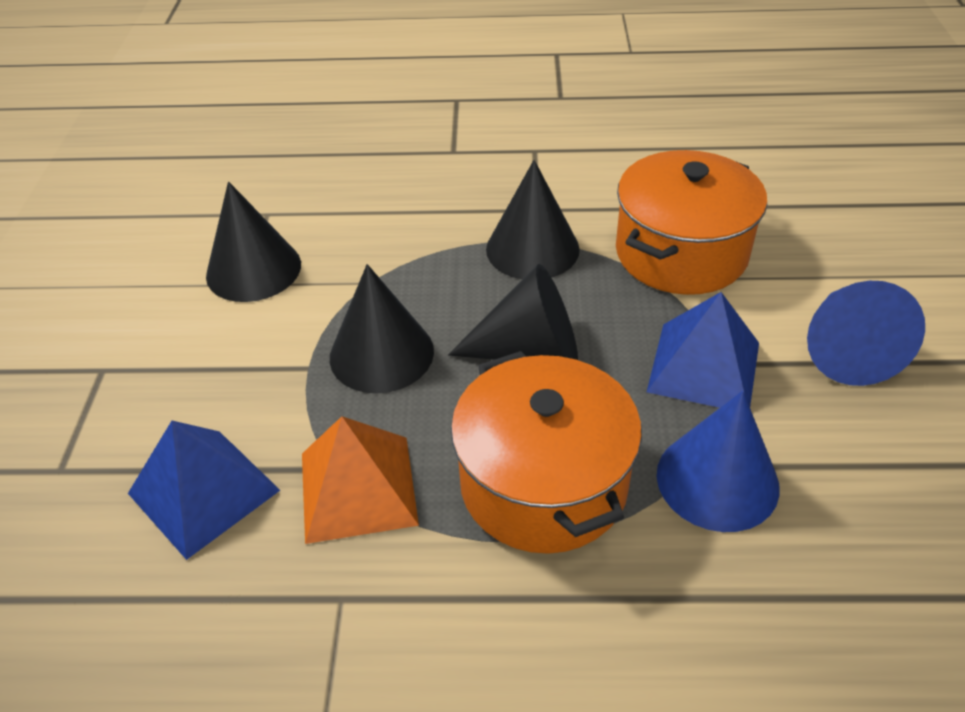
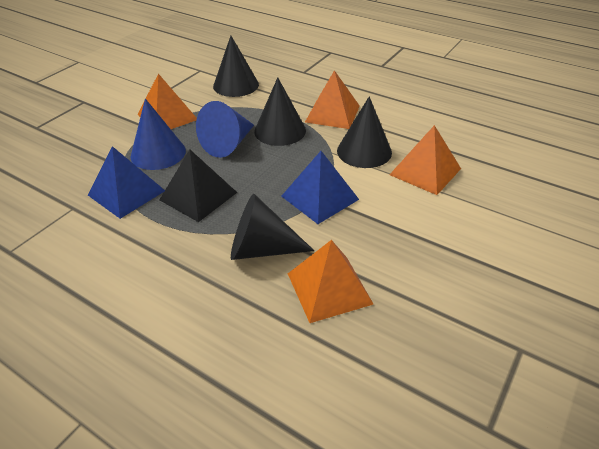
black pyramid: 0 -> 1
orange pot: 2 -> 0
orange pyramid: 1 -> 4

